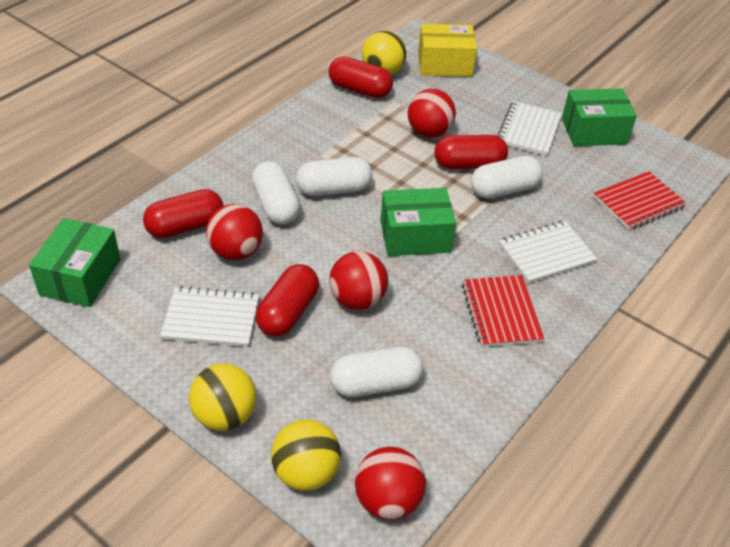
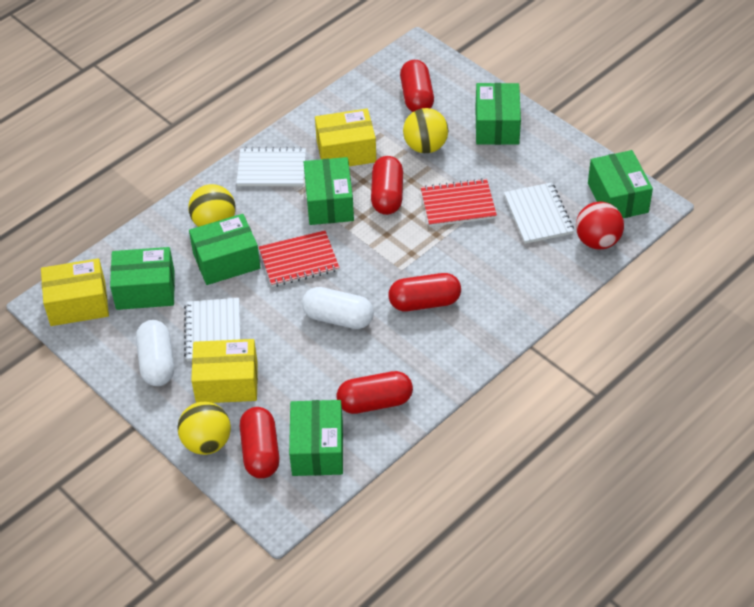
green box: 3 -> 6
red ball: 4 -> 1
red capsule: 4 -> 5
white capsule: 4 -> 2
yellow box: 1 -> 3

